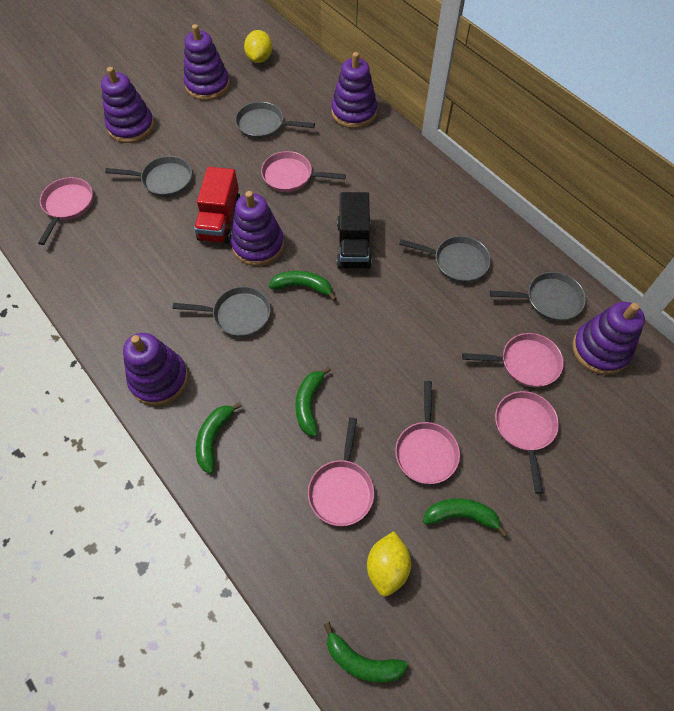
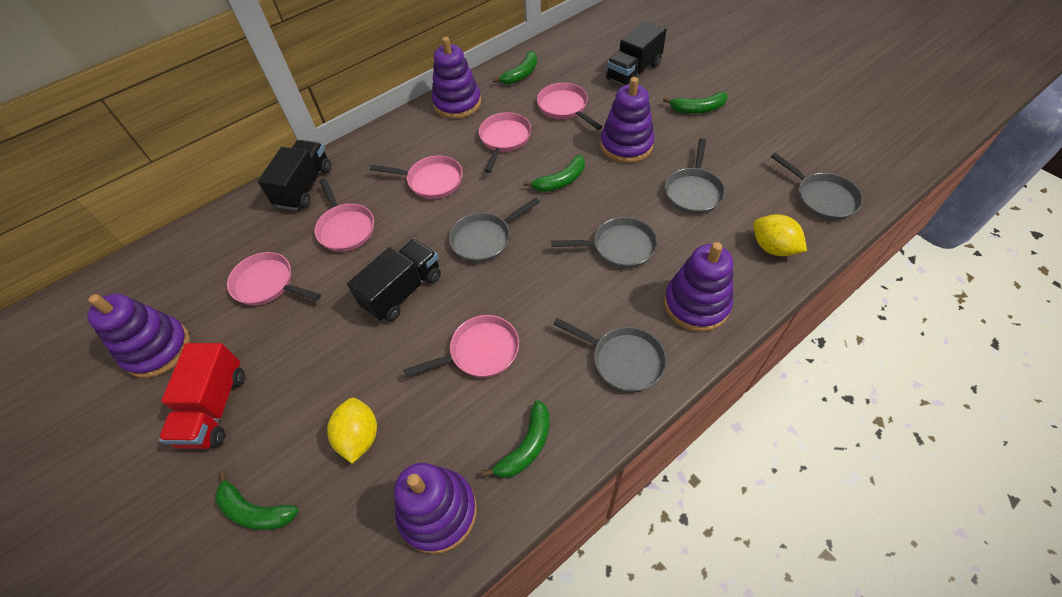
black truck: 1 -> 3
purple stacking toy: 6 -> 5

